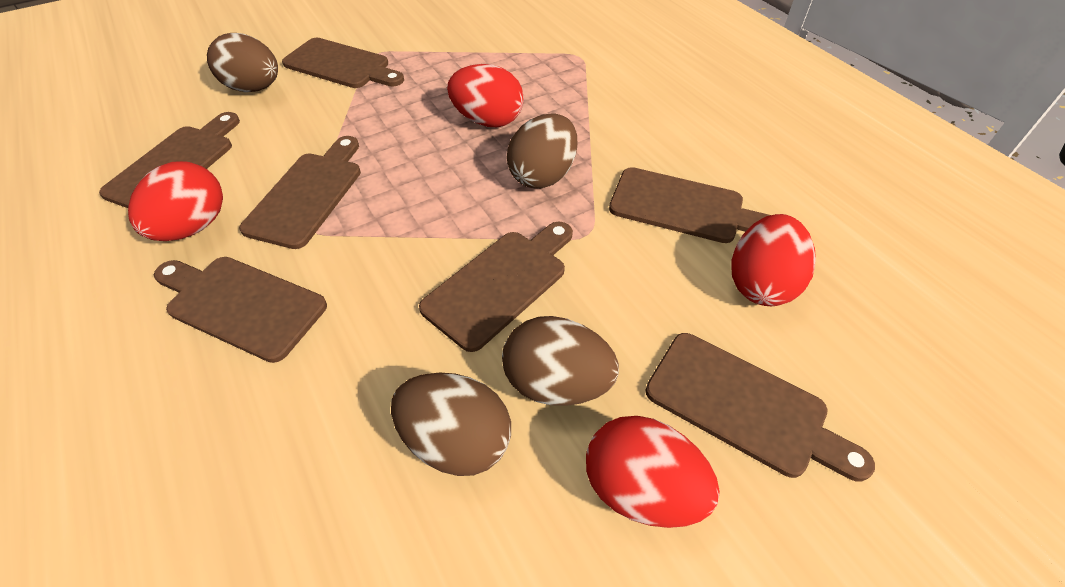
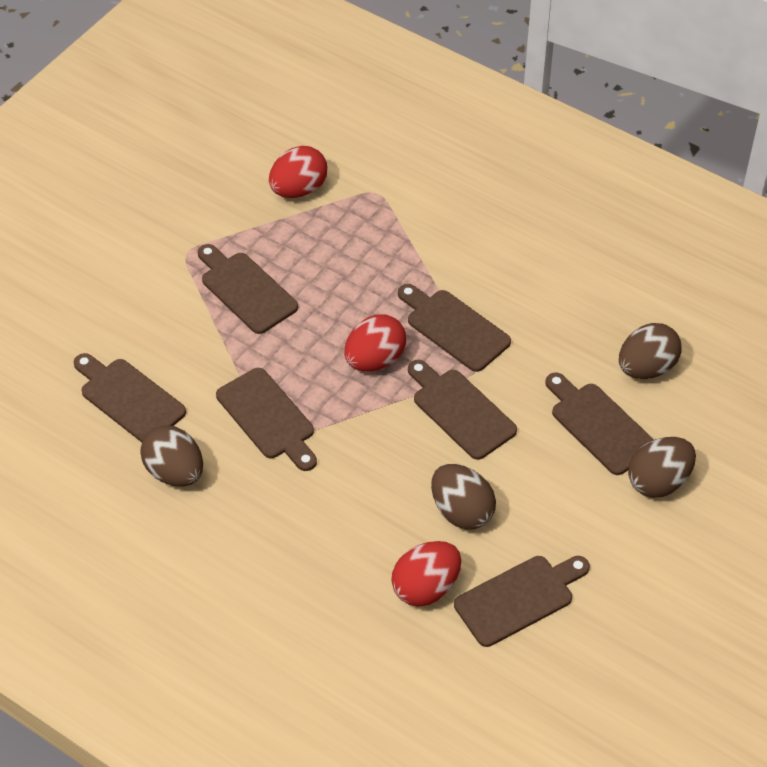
red egg: 4 -> 3

